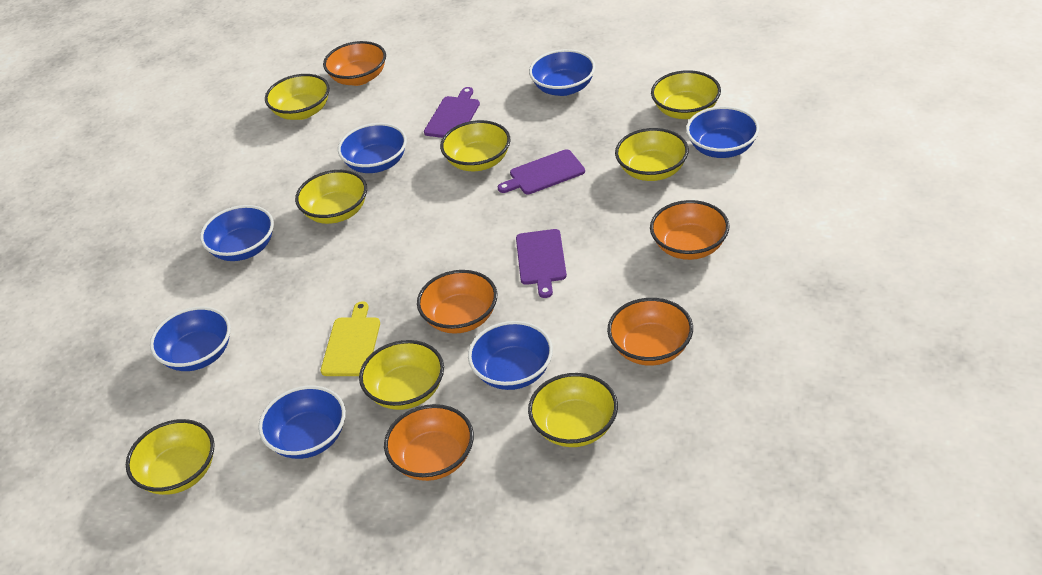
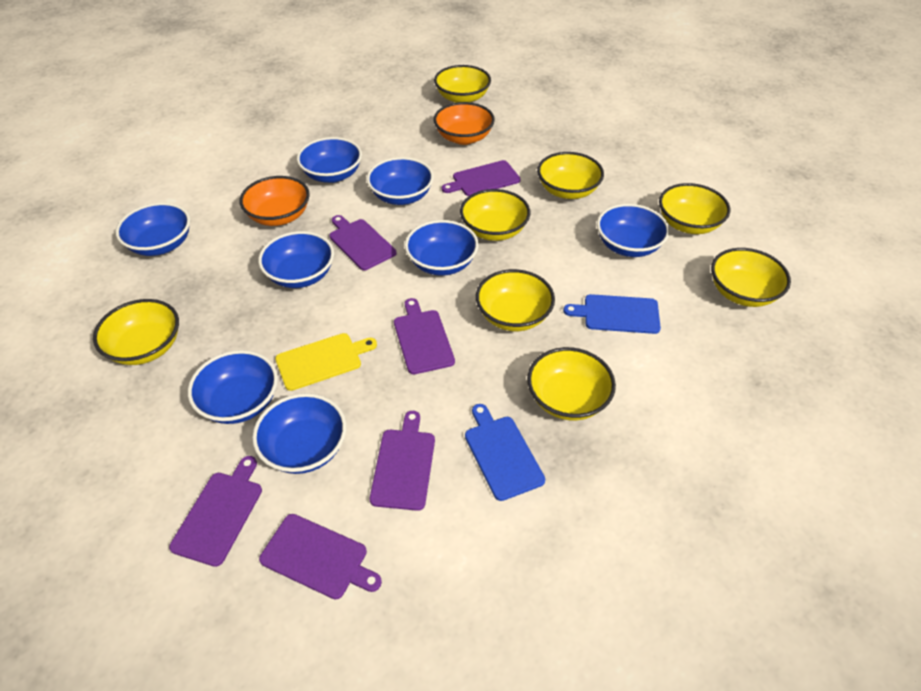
blue bowl: 7 -> 8
blue cutting board: 0 -> 2
orange bowl: 5 -> 2
purple cutting board: 3 -> 6

